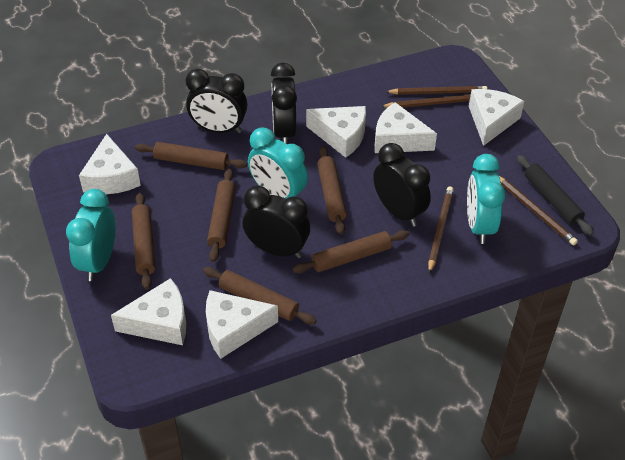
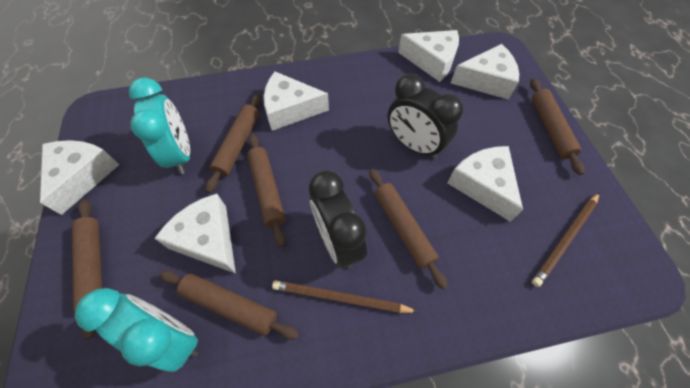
black clock: 4 -> 2
black rolling pin: 1 -> 0
brown pencil: 4 -> 2
turquoise clock: 3 -> 2

